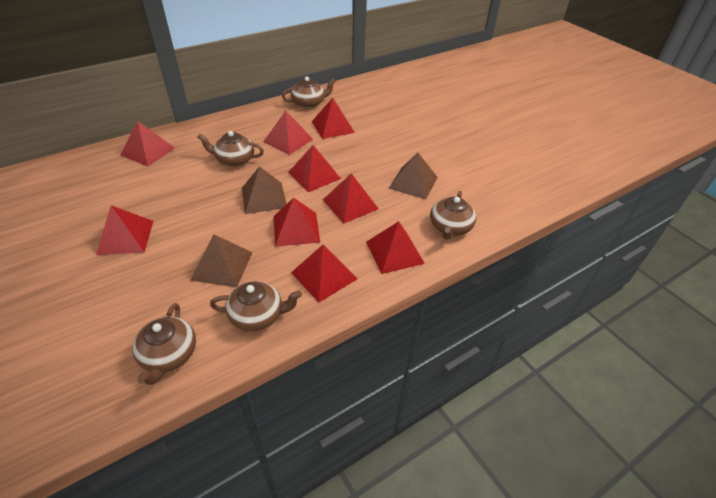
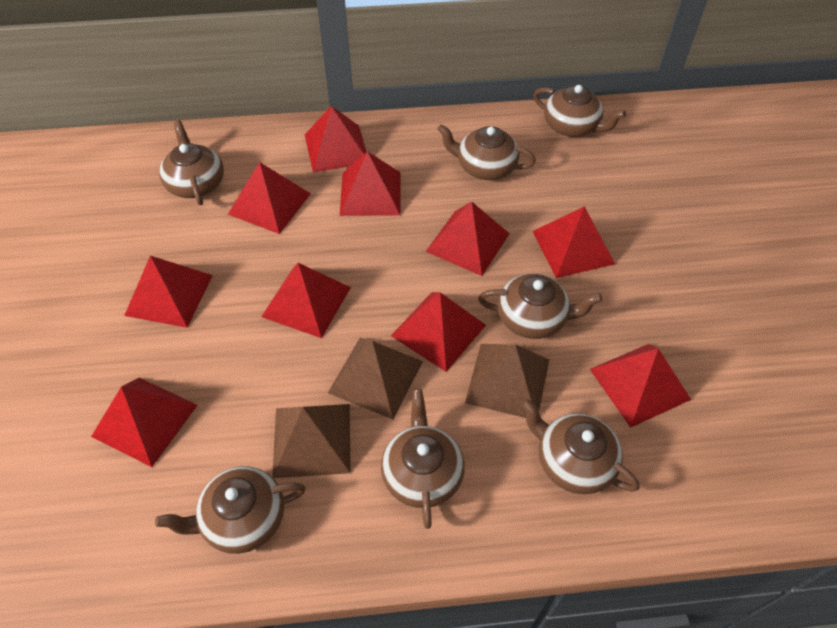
brown teapot: 5 -> 7
red pyramid: 9 -> 10

